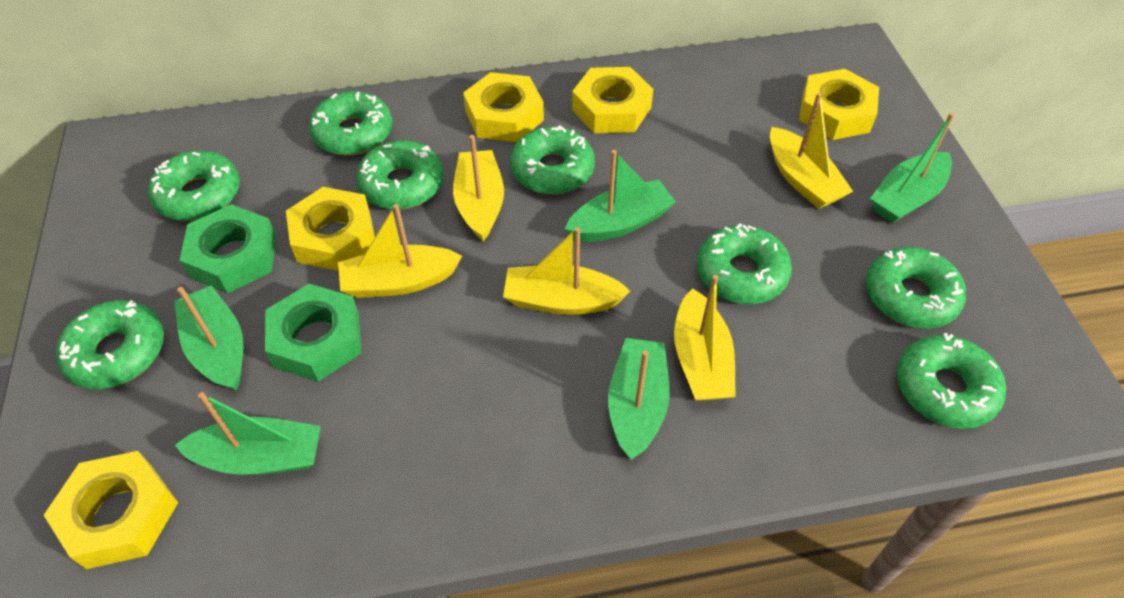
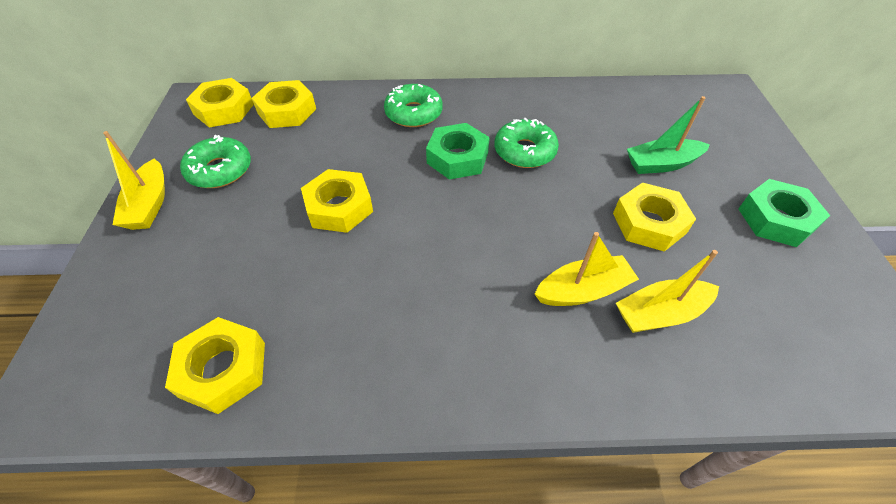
green boat: 5 -> 1
green donut: 8 -> 3
yellow boat: 5 -> 3

